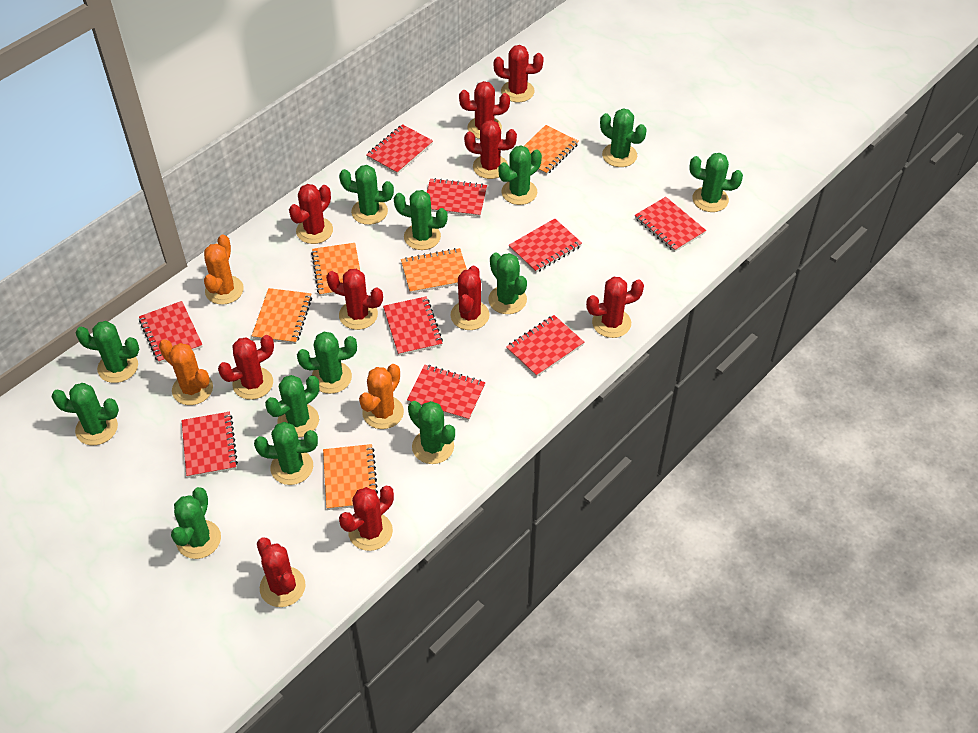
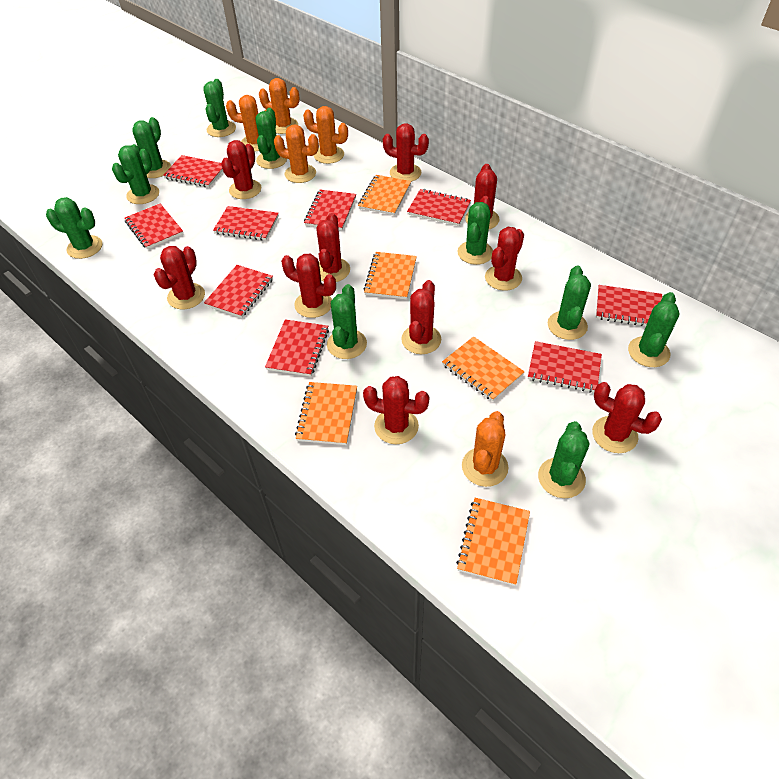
green cactus: 13 -> 10
orange cactus: 3 -> 5

